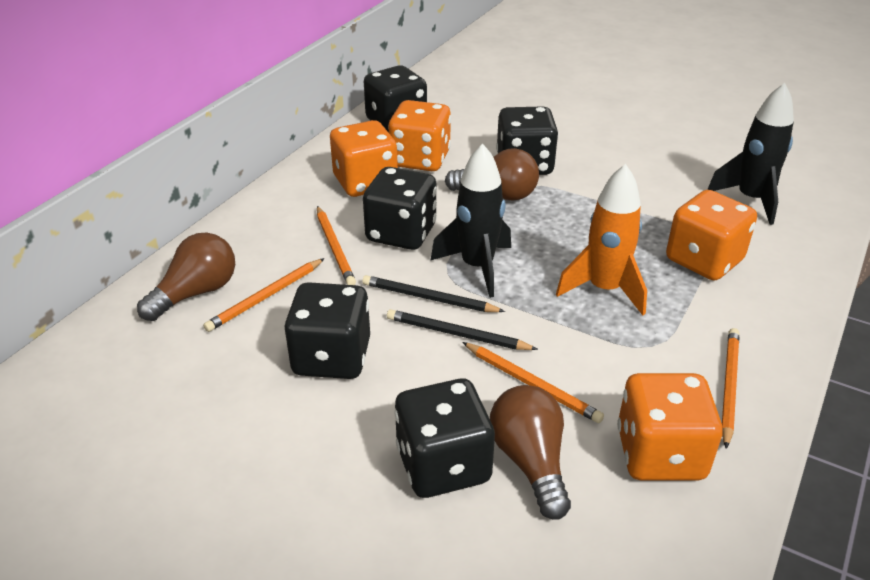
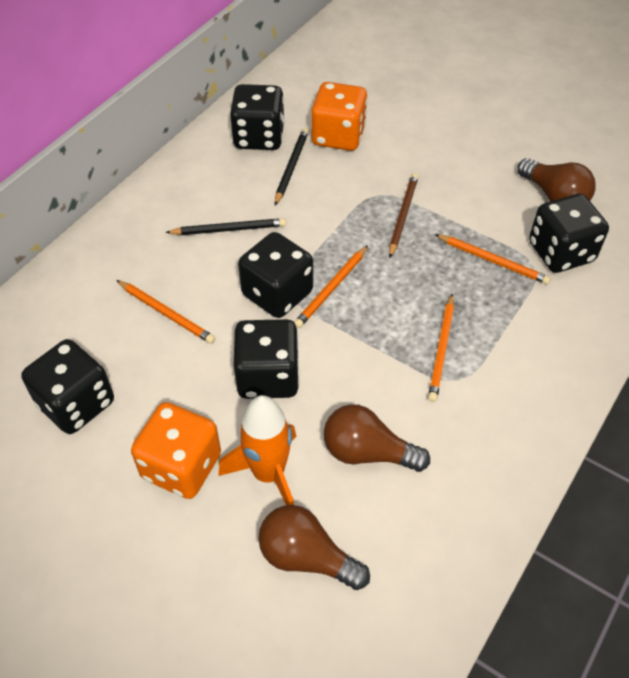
black rocket: 2 -> 0
brown pencil: 0 -> 1
orange dice: 4 -> 2

